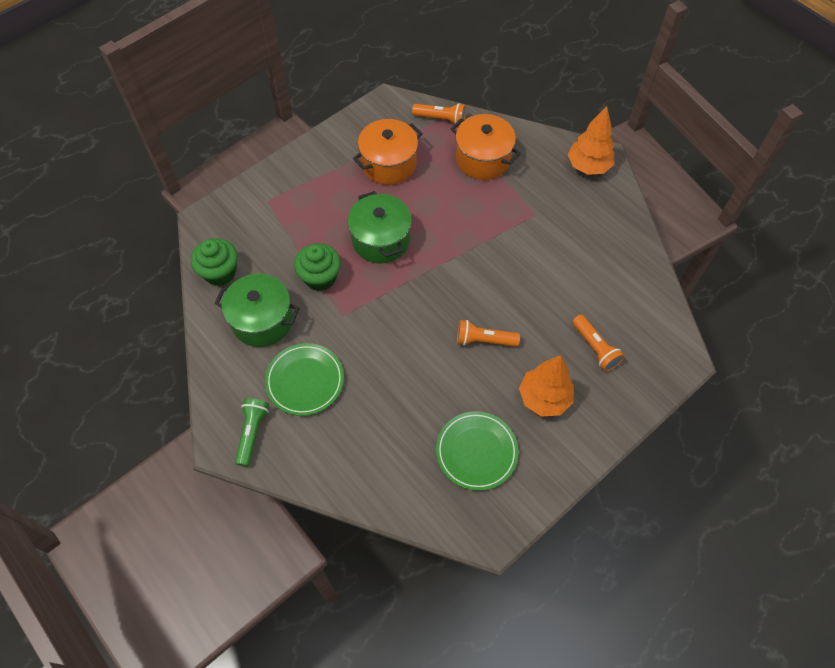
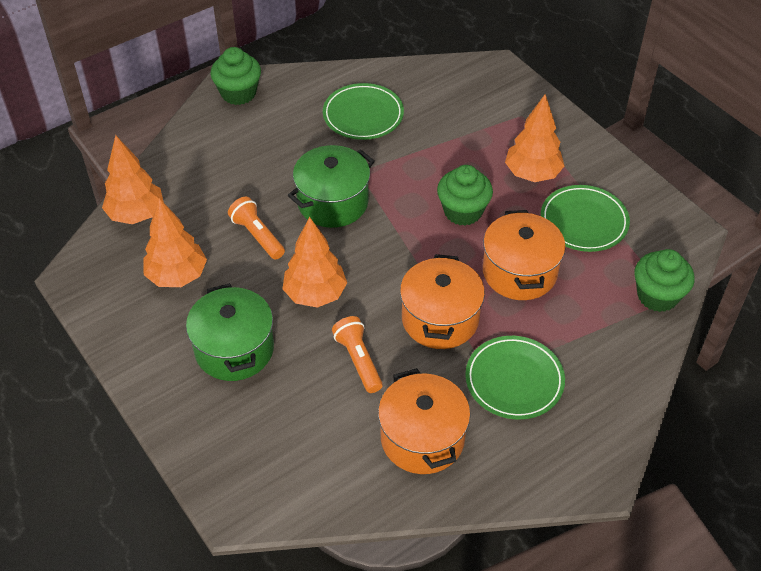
green cupcake: 2 -> 3
green flashlight: 1 -> 0
green plate: 2 -> 3
orange flashlight: 3 -> 2
orange pot: 2 -> 3
orange tree: 2 -> 4

